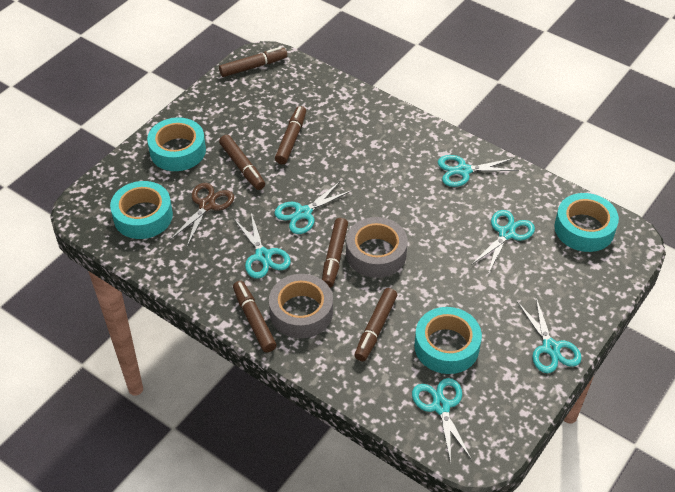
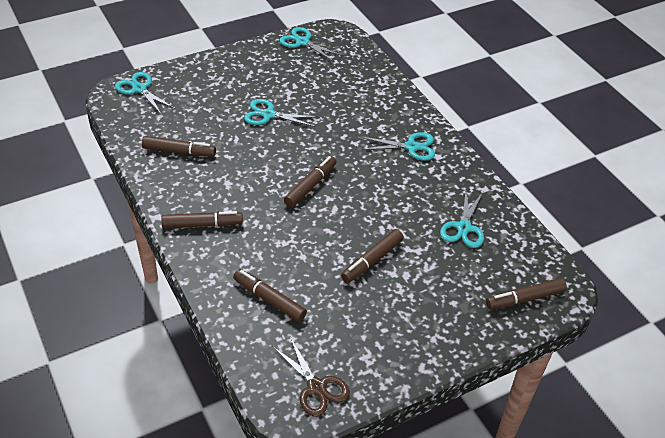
grey tape: 2 -> 0
turquoise scissors: 6 -> 5
turquoise tape: 4 -> 0

